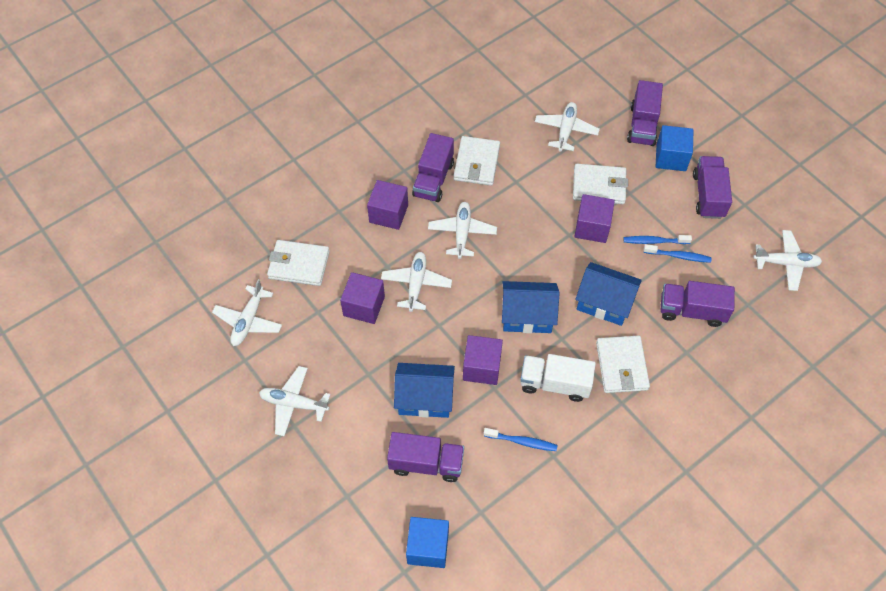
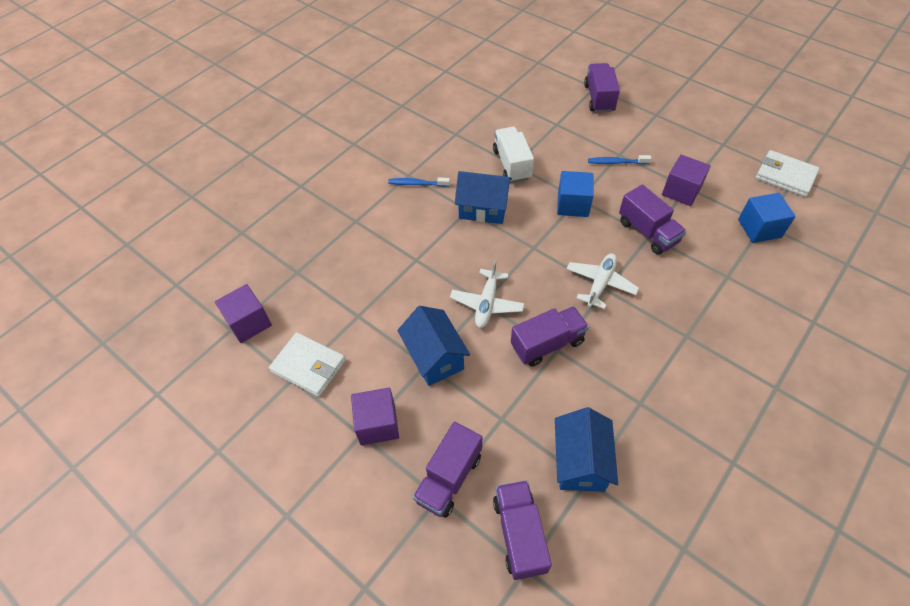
blue toothbrush: 3 -> 2
purple cube: 4 -> 3
white plane: 6 -> 2
white wallet: 4 -> 2

